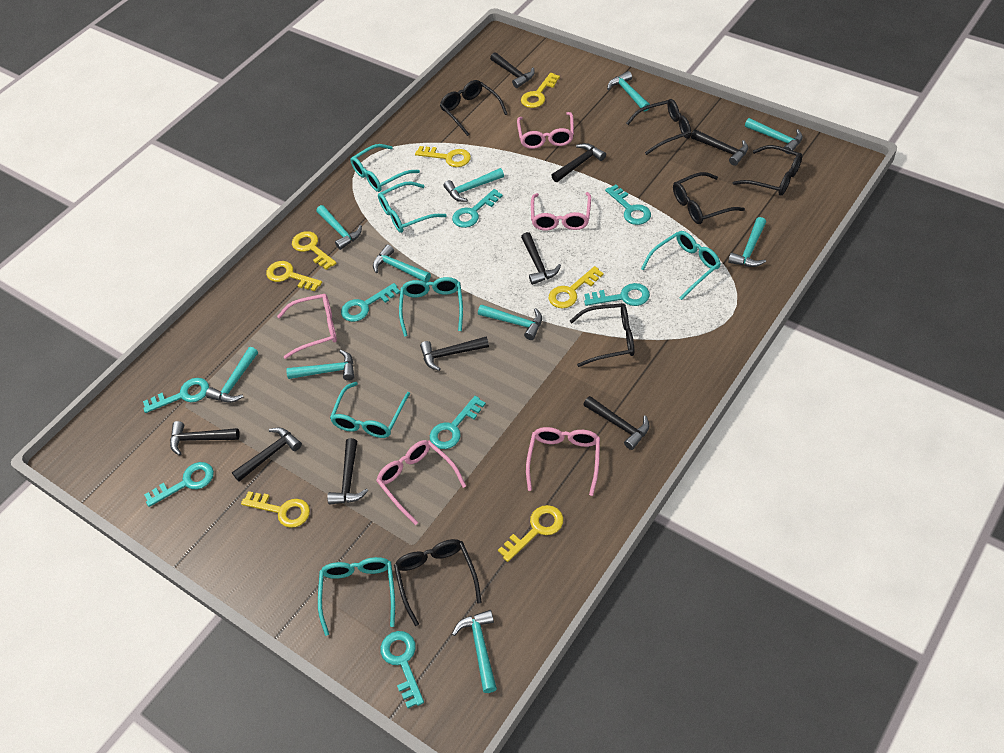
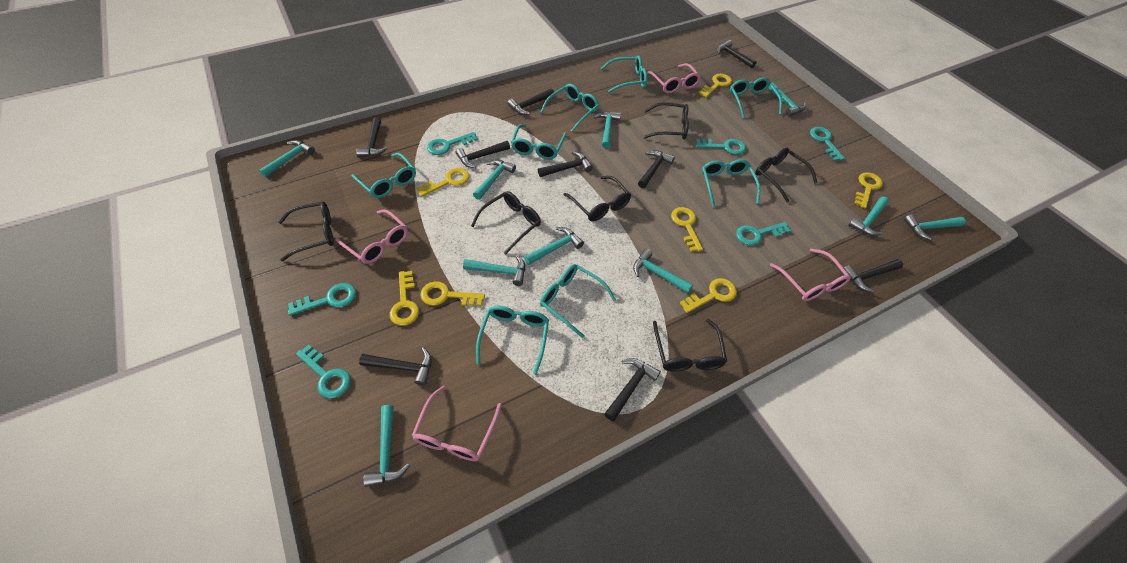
pink glasses: 5 -> 4
turquoise glasses: 6 -> 8
turquoise key: 8 -> 6

